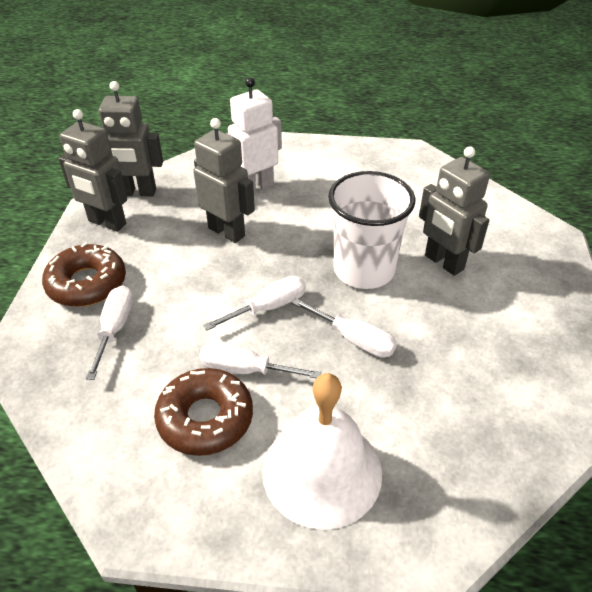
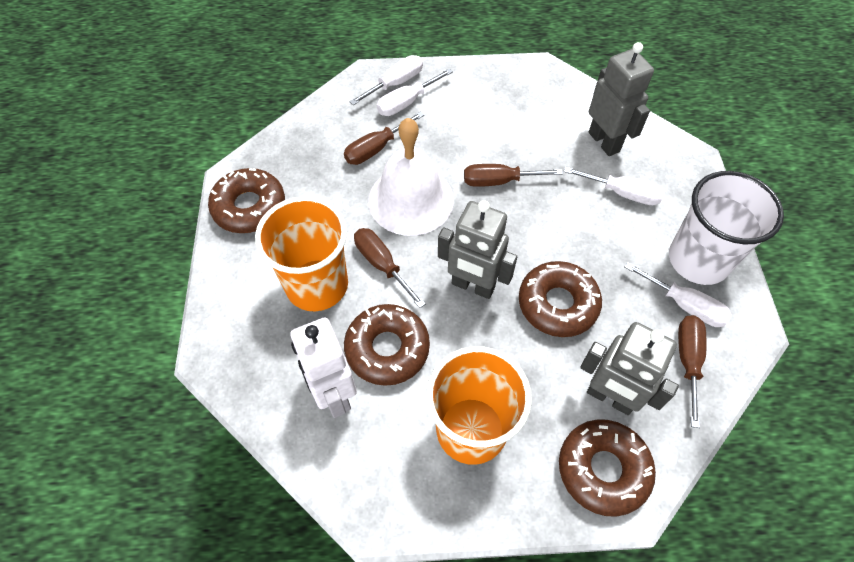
brown donut: 2 -> 4
brown screwdriver: 0 -> 4
grey robot: 4 -> 3
orange cup: 0 -> 2

